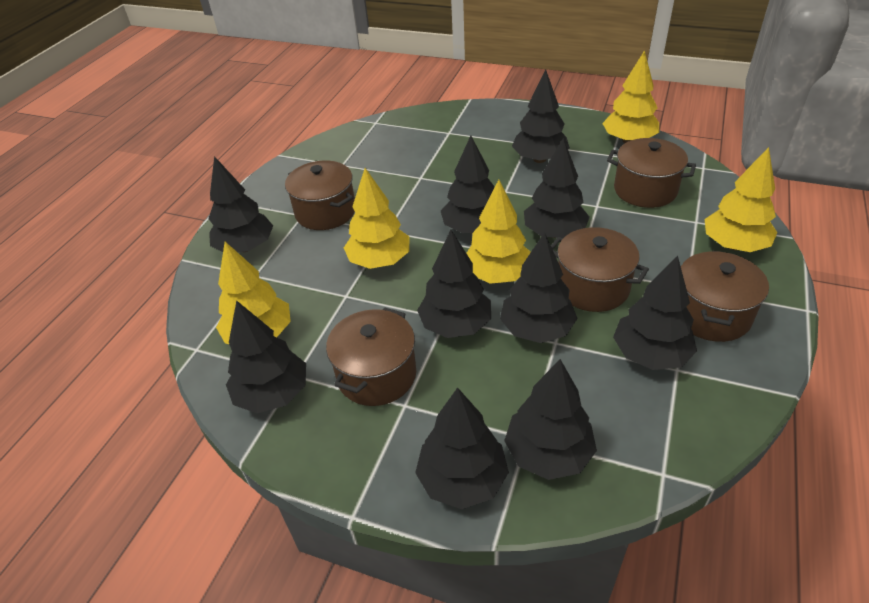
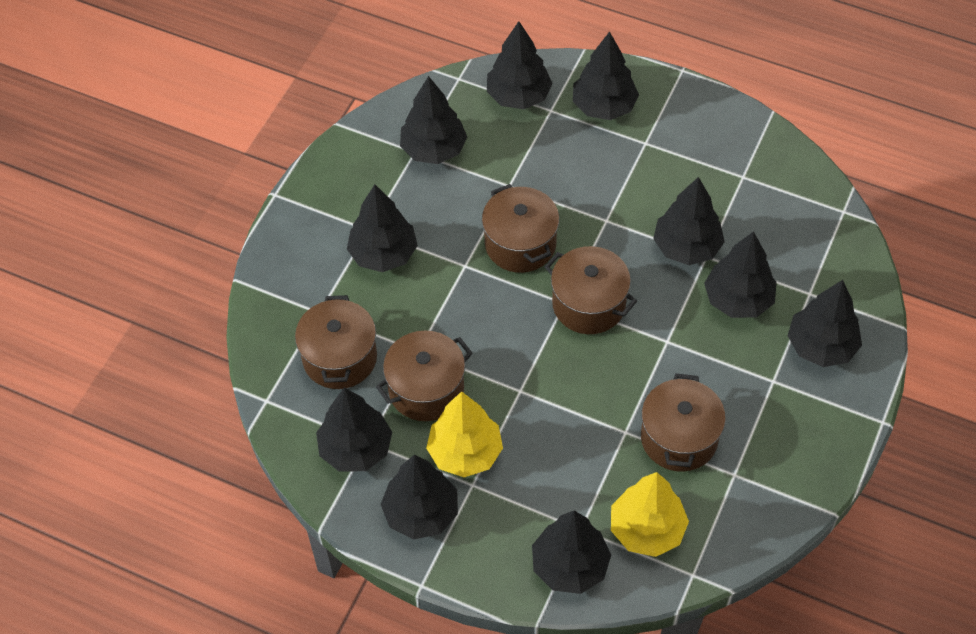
yellow tree: 5 -> 2

